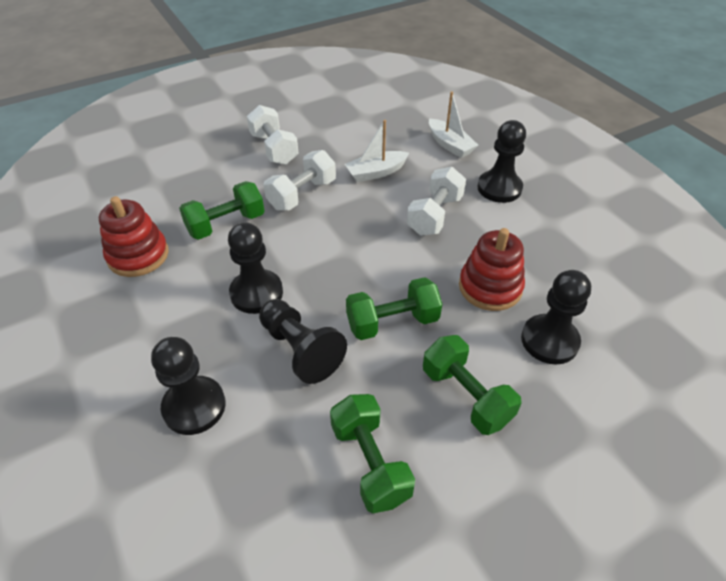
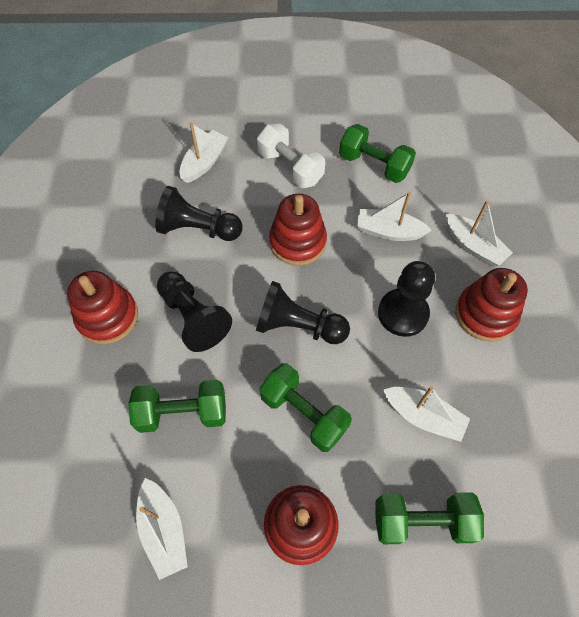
black pawn: 5 -> 4
red stacking toy: 2 -> 4
white boat: 2 -> 5
white dumbbell: 3 -> 1

